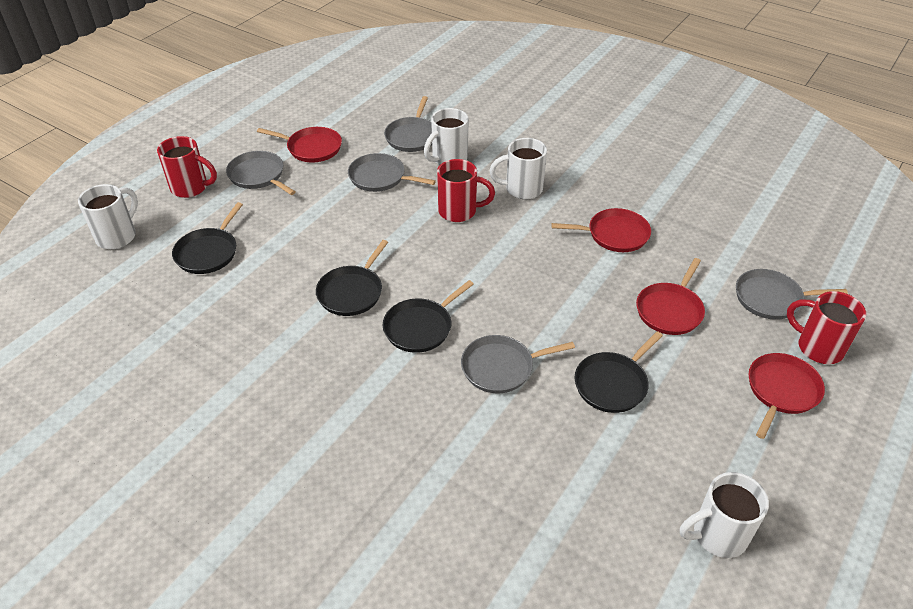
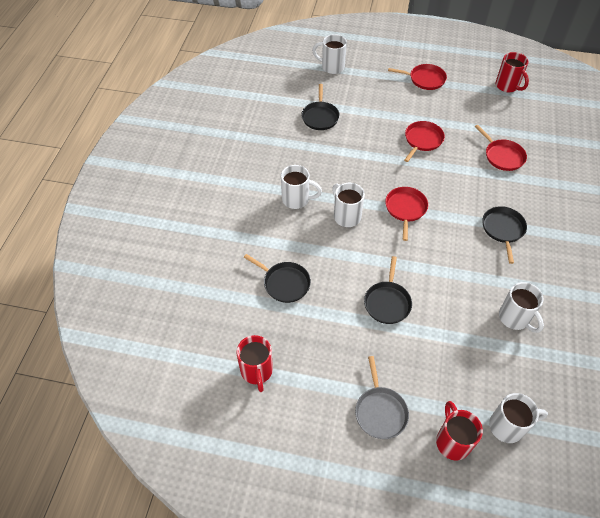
grey pan: 5 -> 1
white mug: 4 -> 5

